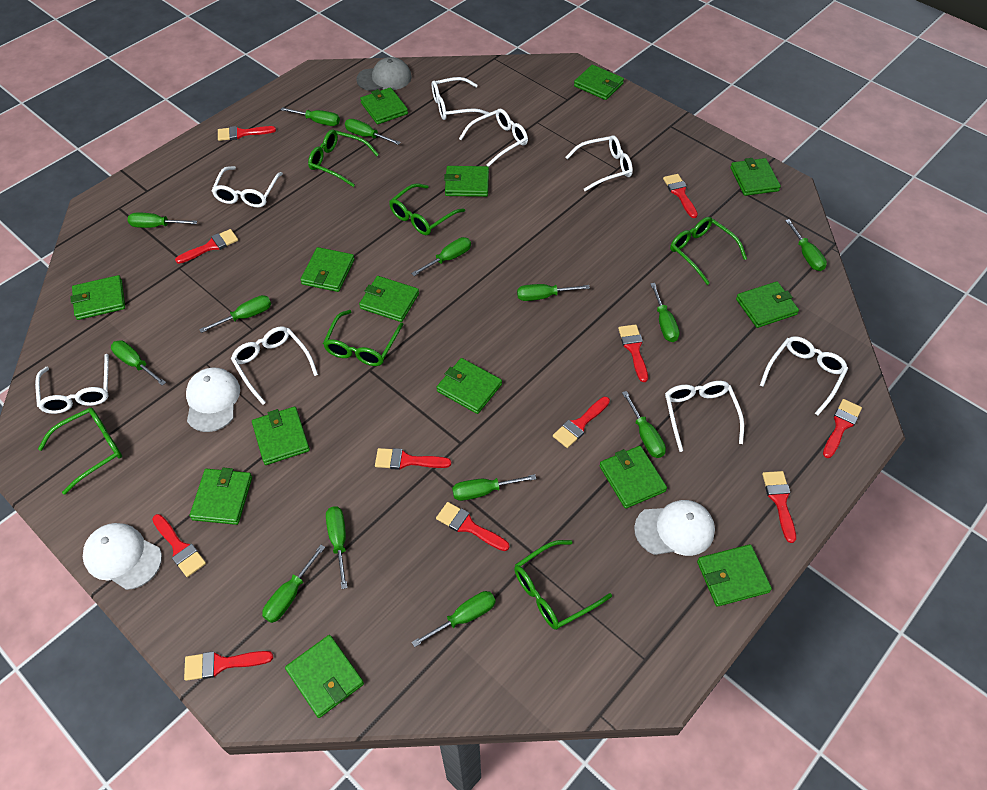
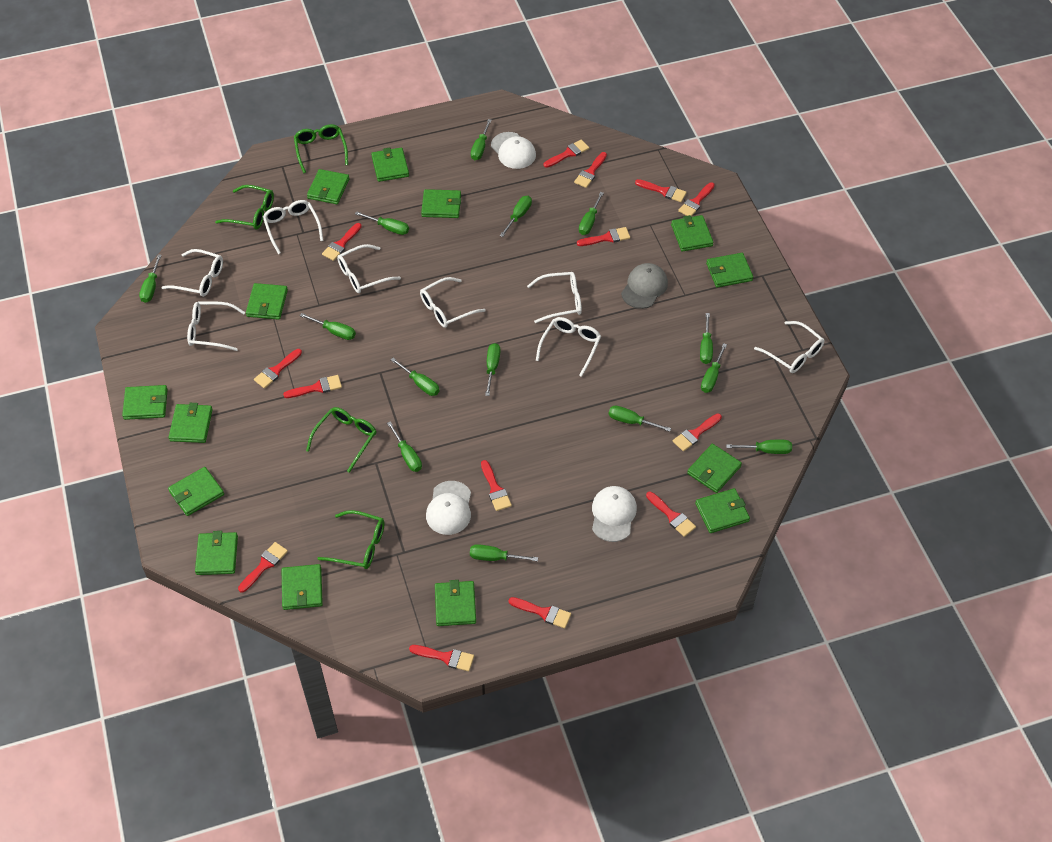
green glasses: 6 -> 4
red brush: 11 -> 14

